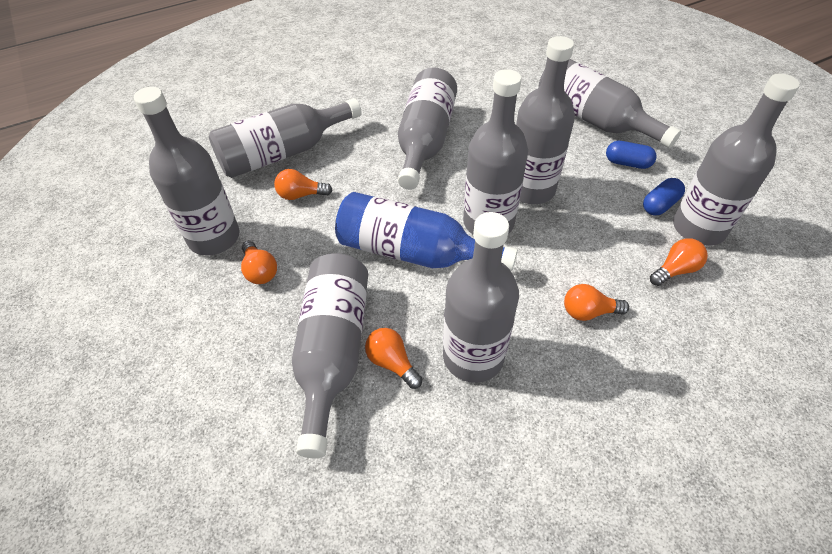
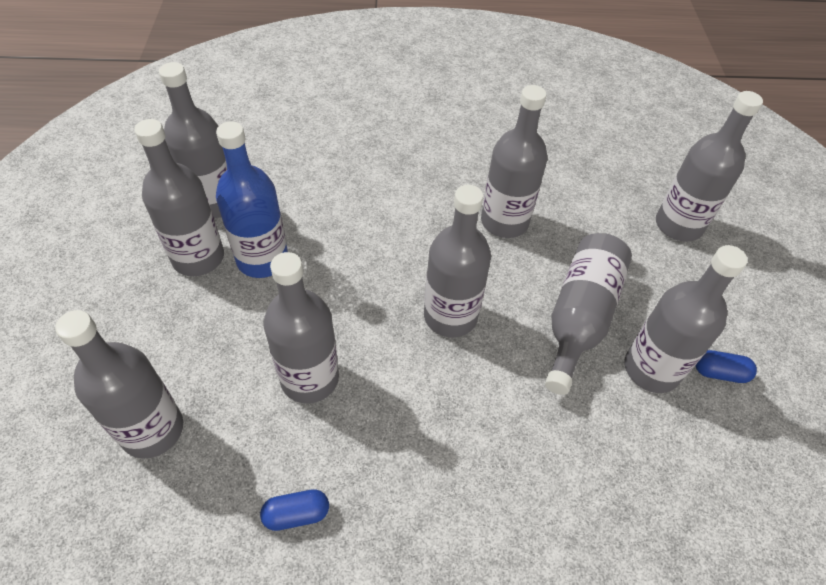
orange light bulb: 5 -> 0

